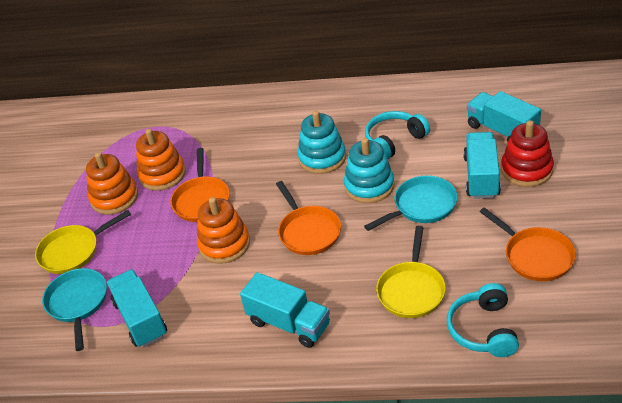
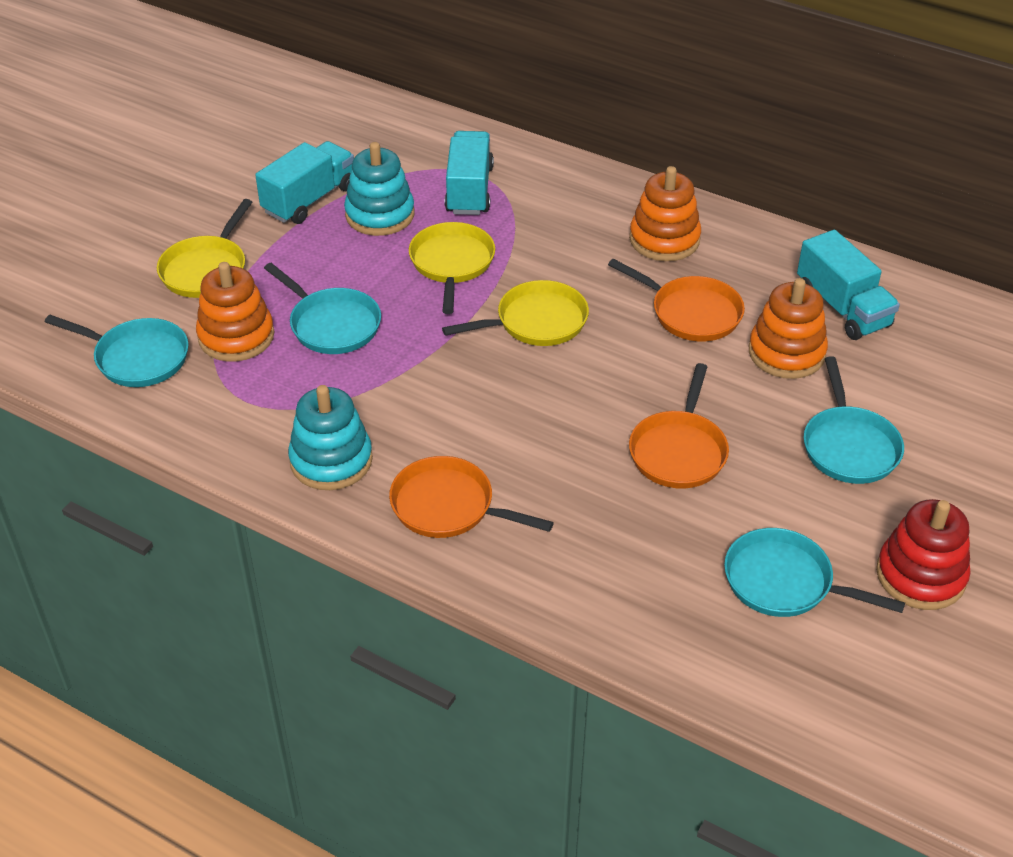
turquoise headphones: 2 -> 0
turquoise pan: 2 -> 4
turquoise truck: 4 -> 3
yellow pan: 2 -> 3

